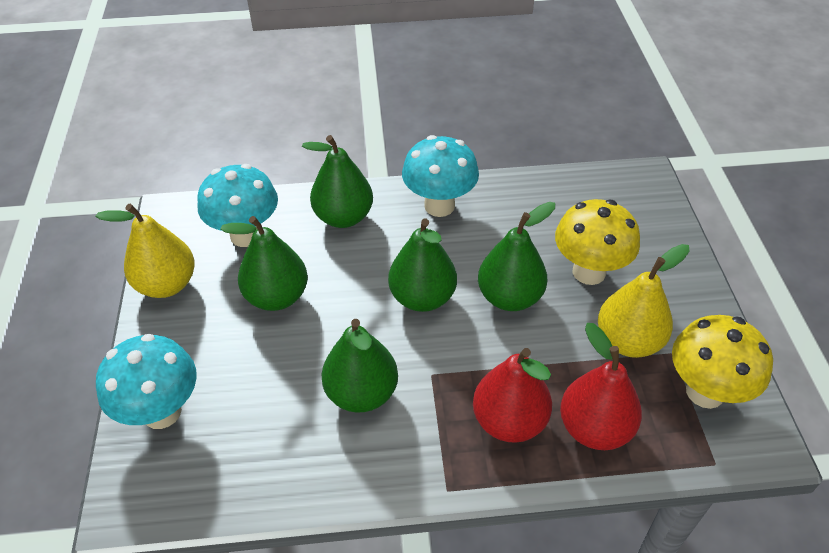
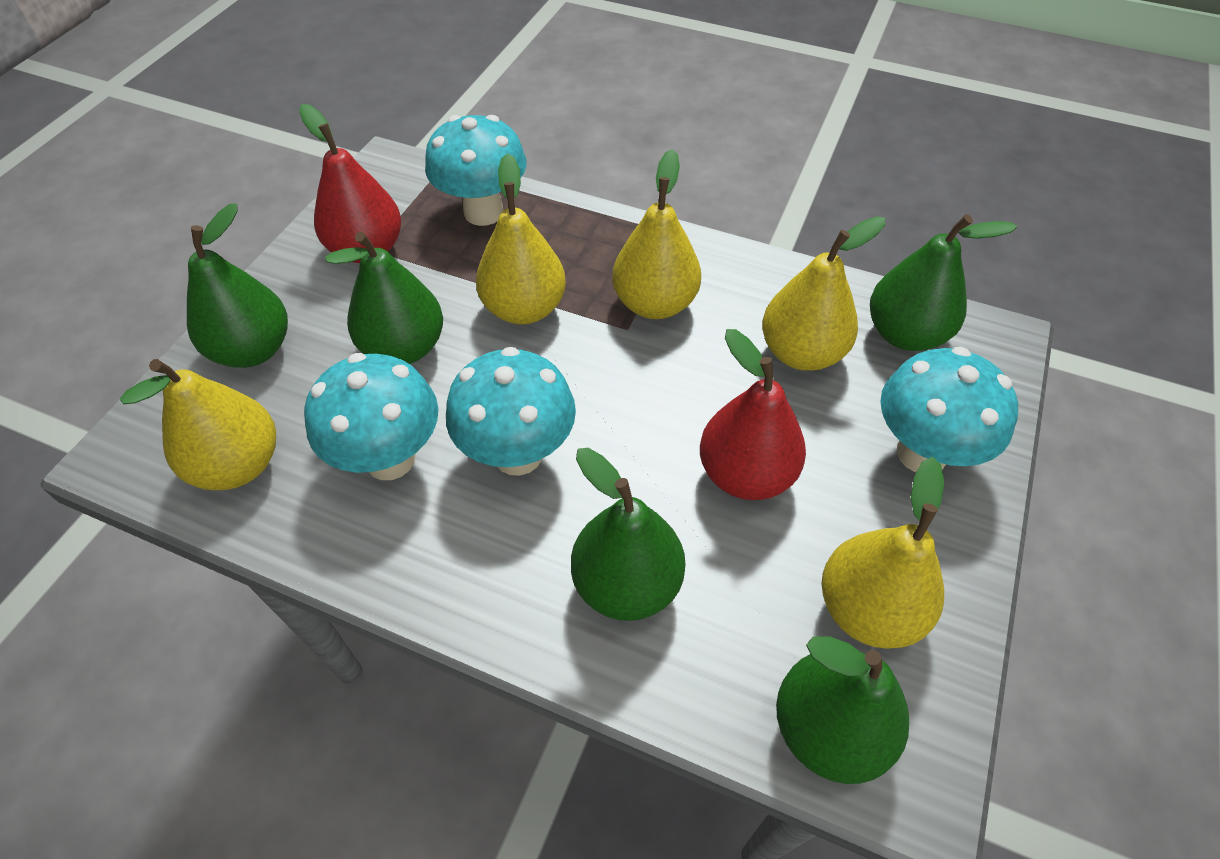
turquoise mushroom: 3 -> 4
yellow mushroom: 2 -> 0
yellow pear: 2 -> 5

